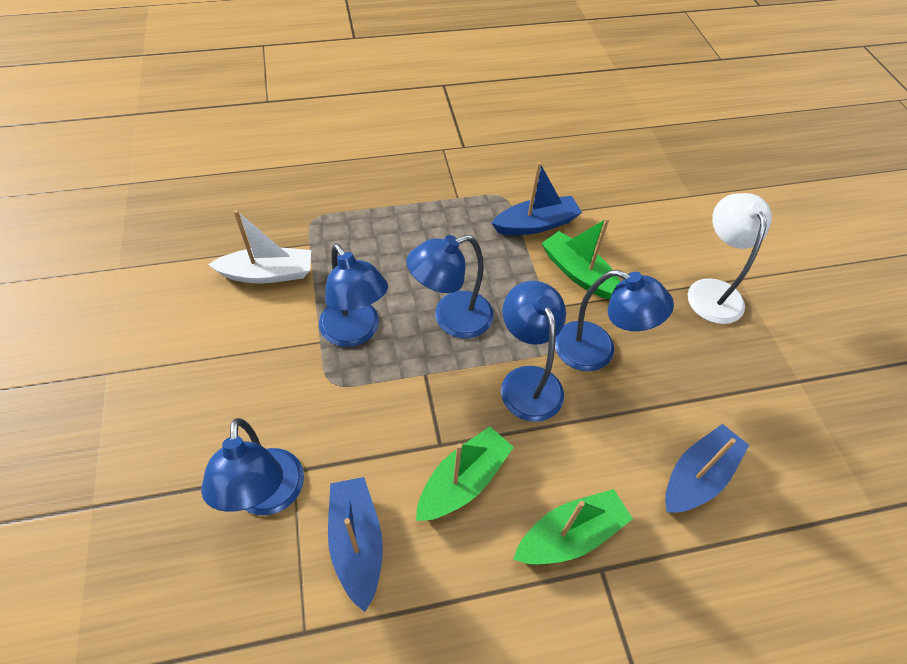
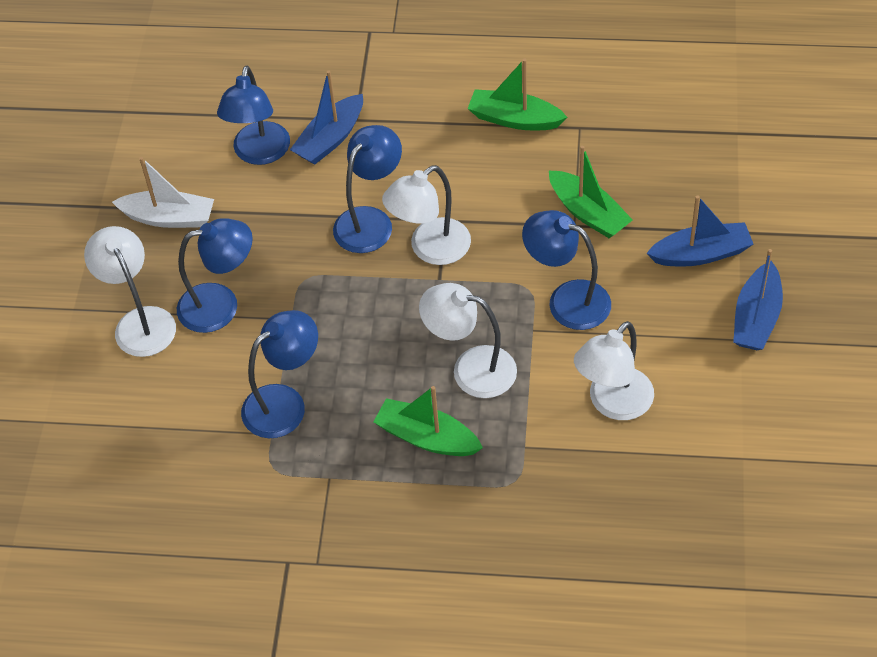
white lamp: 1 -> 4

